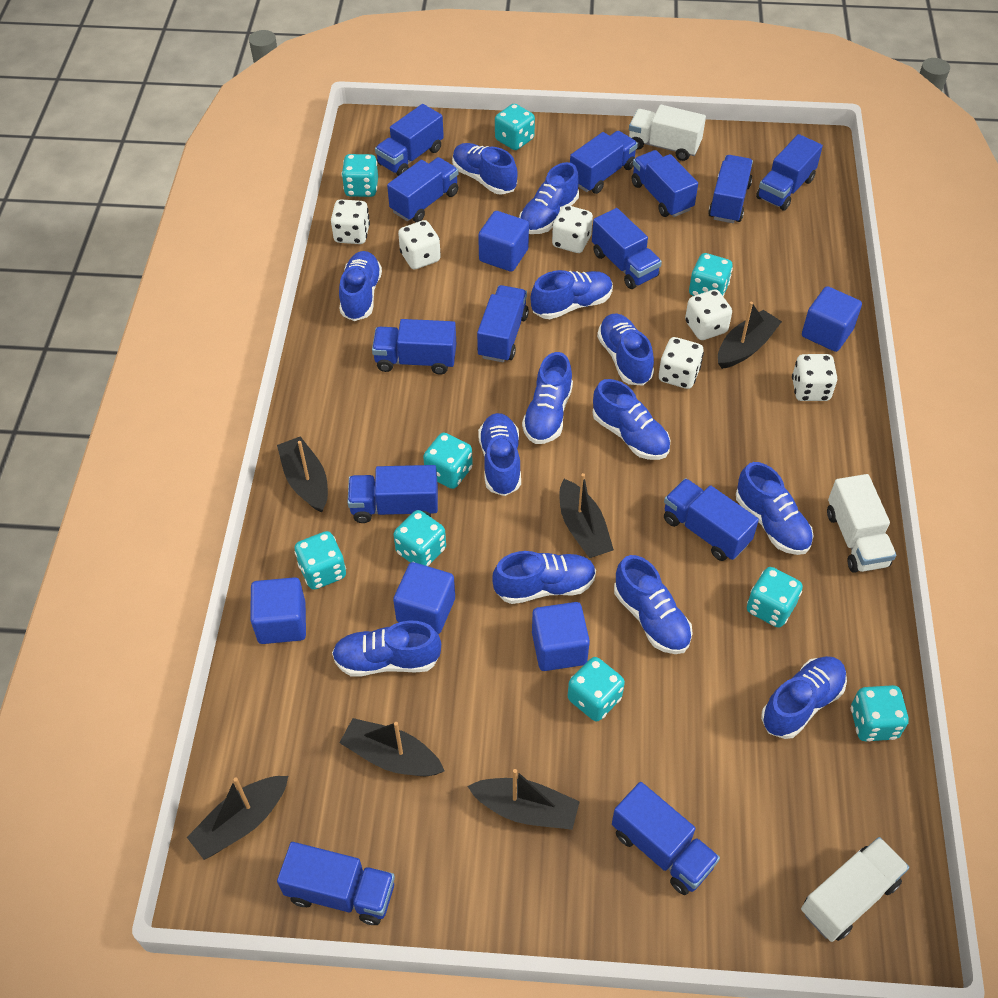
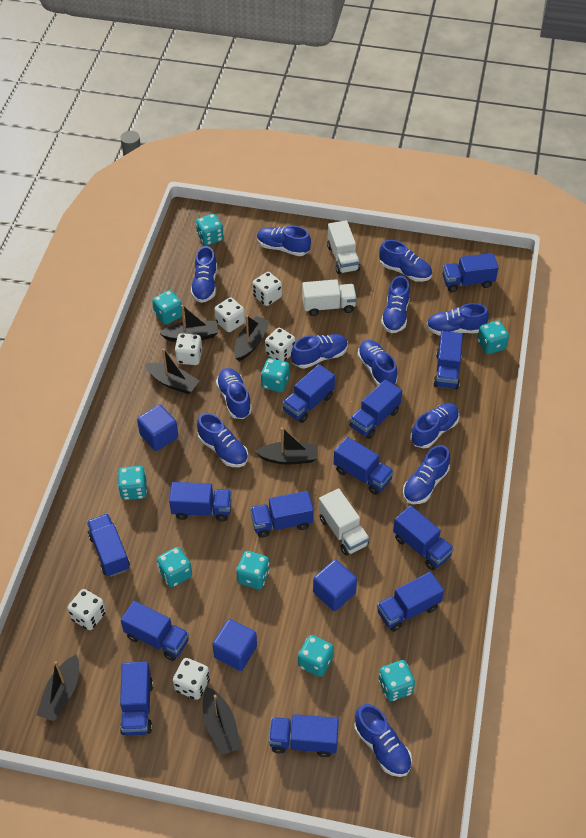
blue cube: 5 -> 3
blue shoe: 13 -> 12

